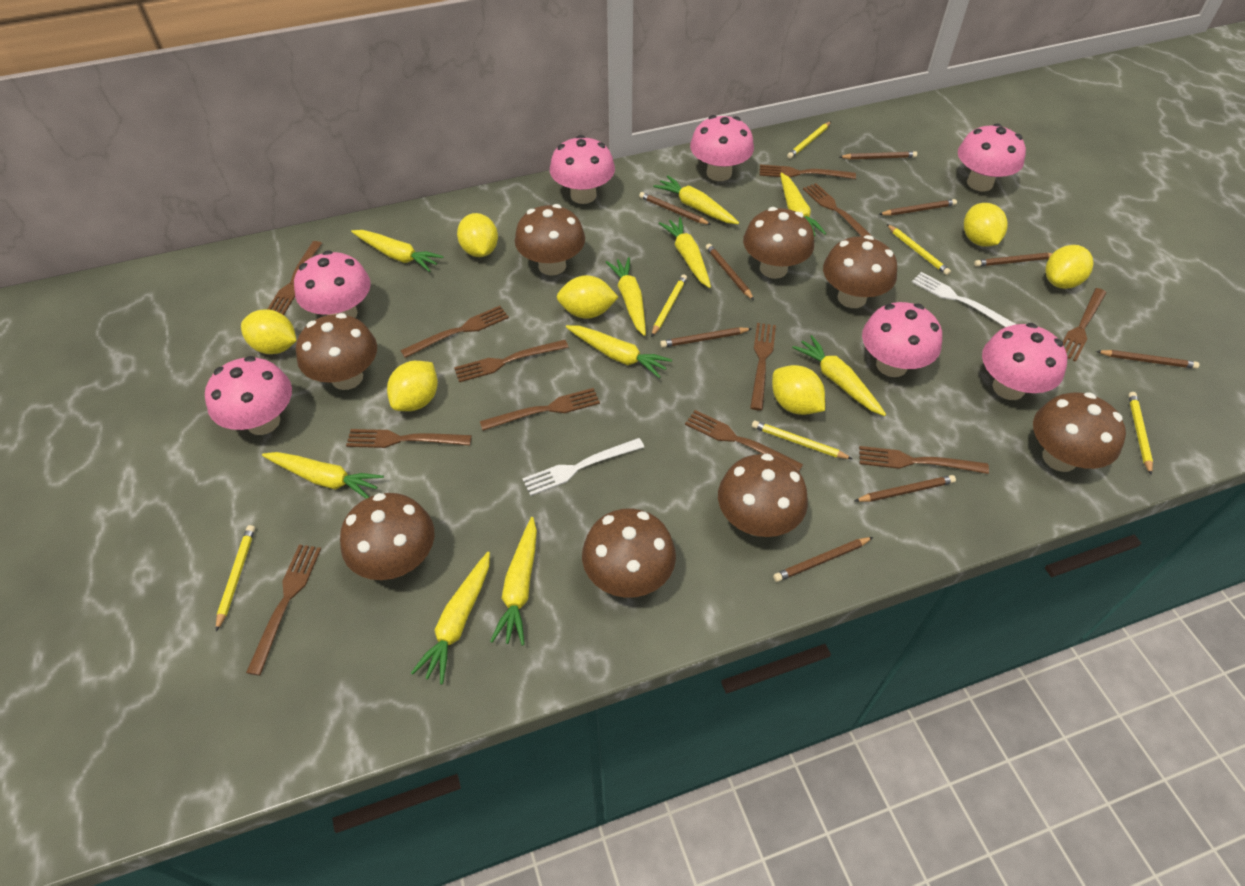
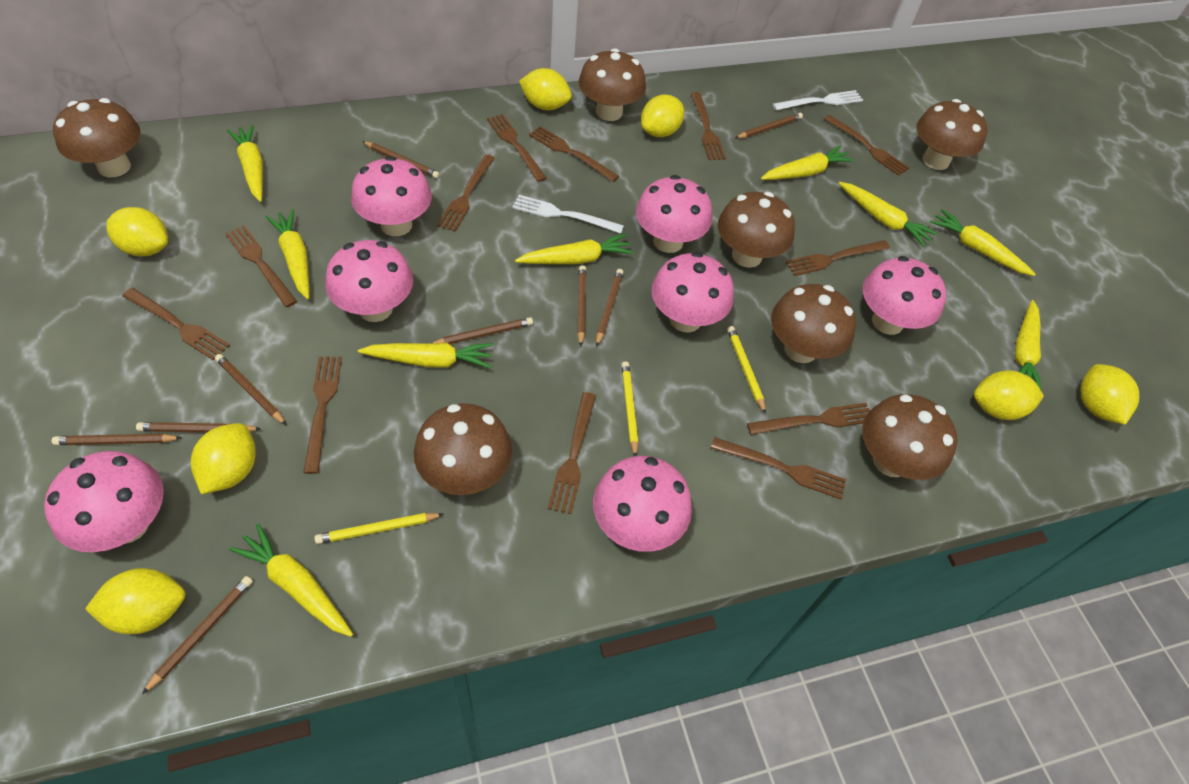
brown mushroom: 8 -> 7
yellow carrot: 10 -> 9
yellow pencil: 6 -> 3

